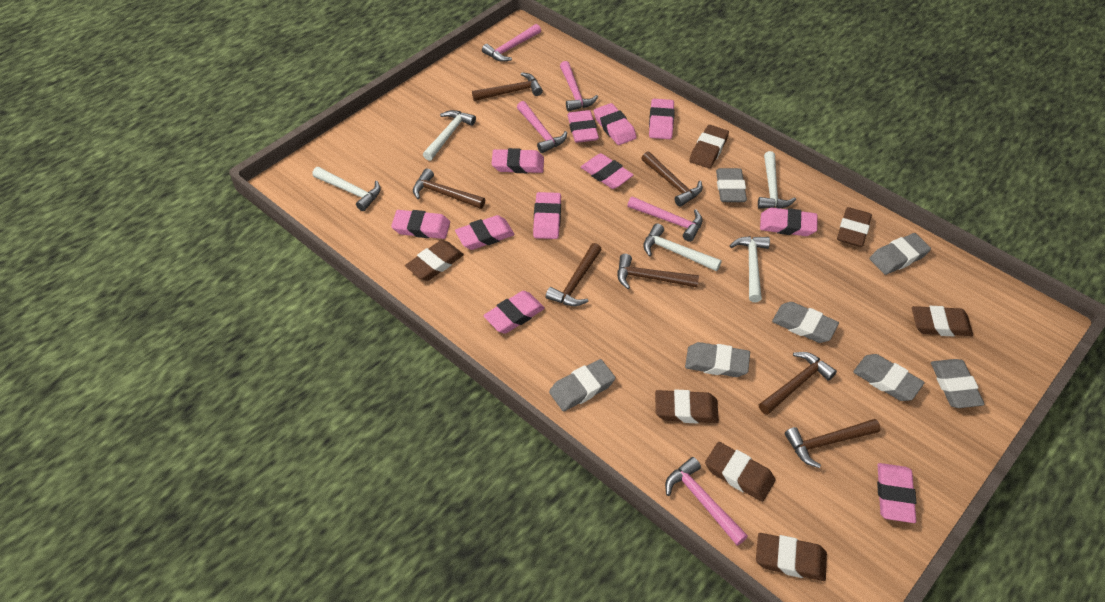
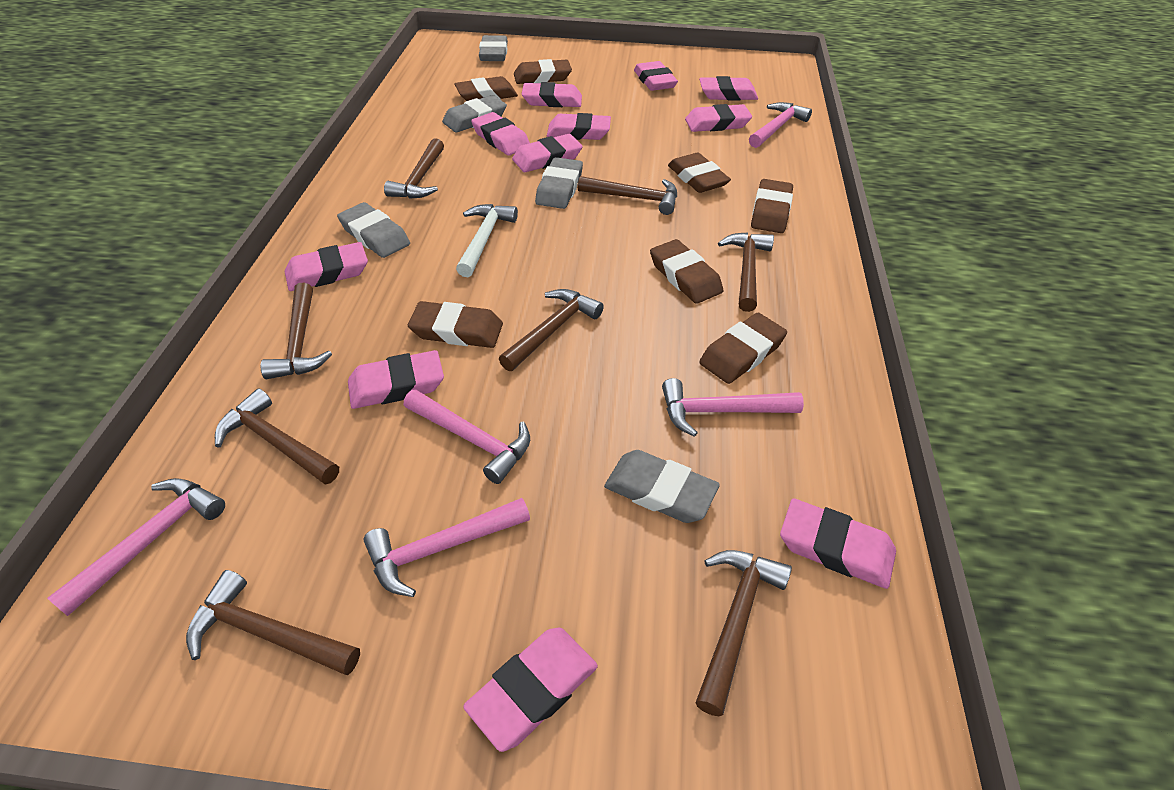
brown hammer: 7 -> 8
grey eraser: 7 -> 5
white hammer: 5 -> 1

